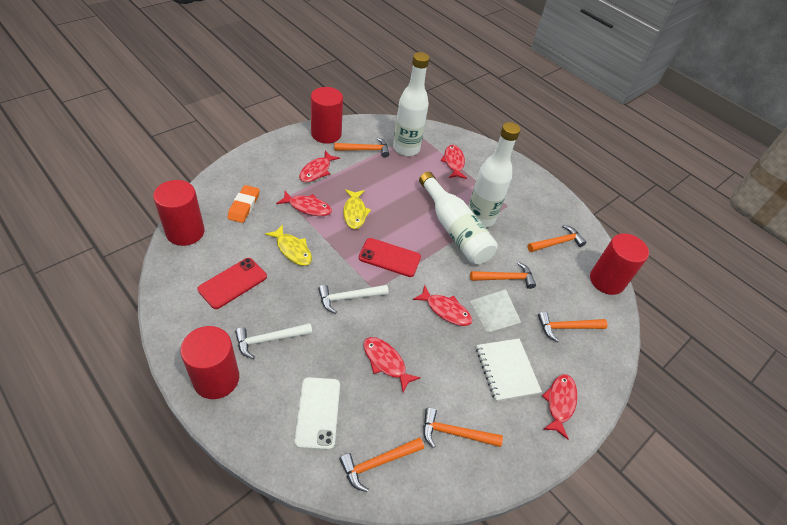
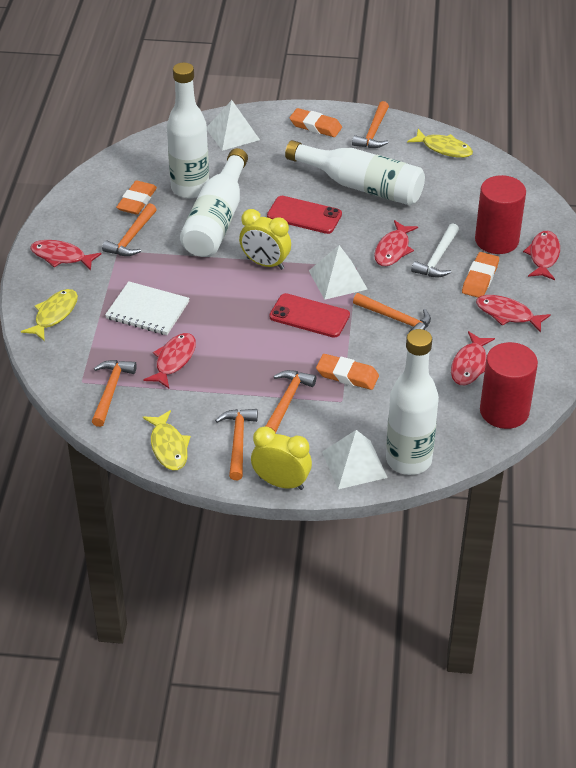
orange eraser: 1 -> 4
red cylinder: 4 -> 2
white bottle: 3 -> 4
white hammer: 2 -> 1
white phone: 1 -> 0
white pyramid: 1 -> 3
yellow clock: 0 -> 2
yellow fish: 2 -> 3

